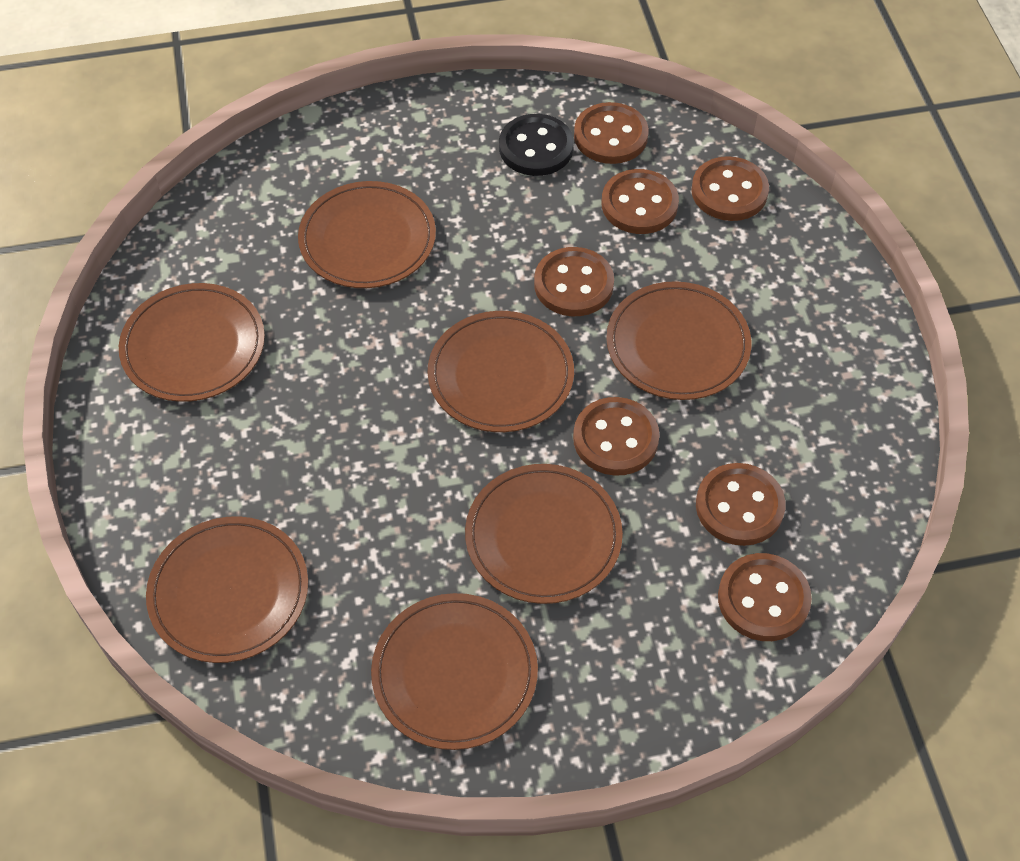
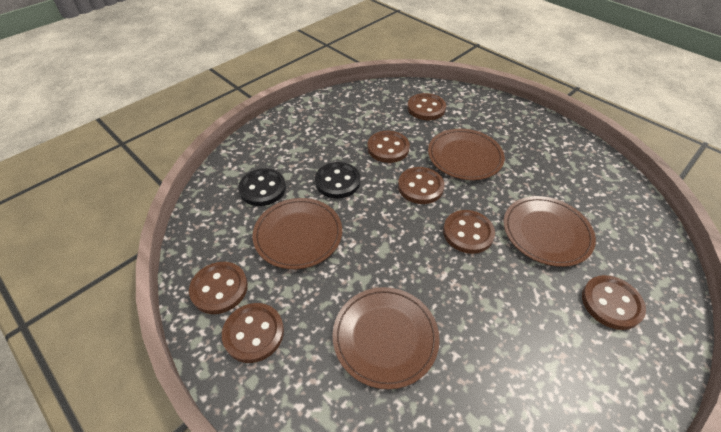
black button: 1 -> 2
brown plate: 7 -> 4

